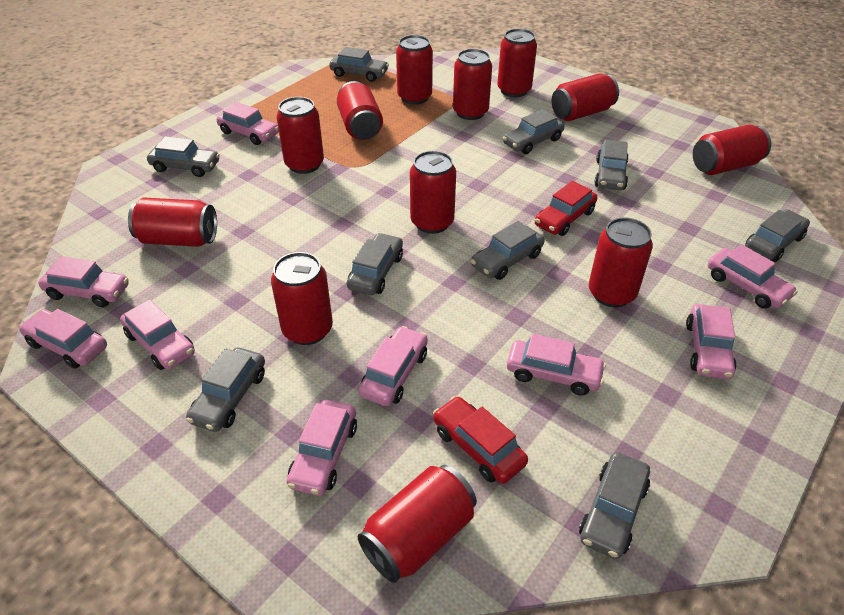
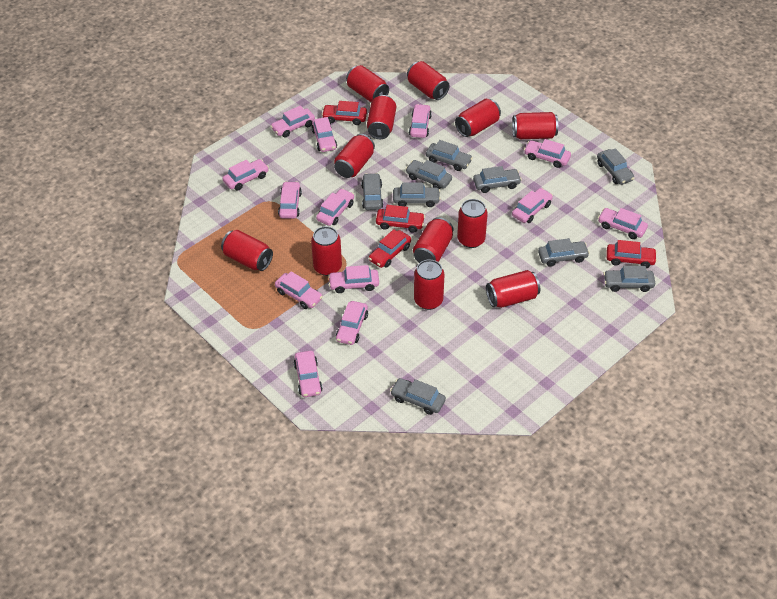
pink car: 9 -> 13
red car: 2 -> 4

